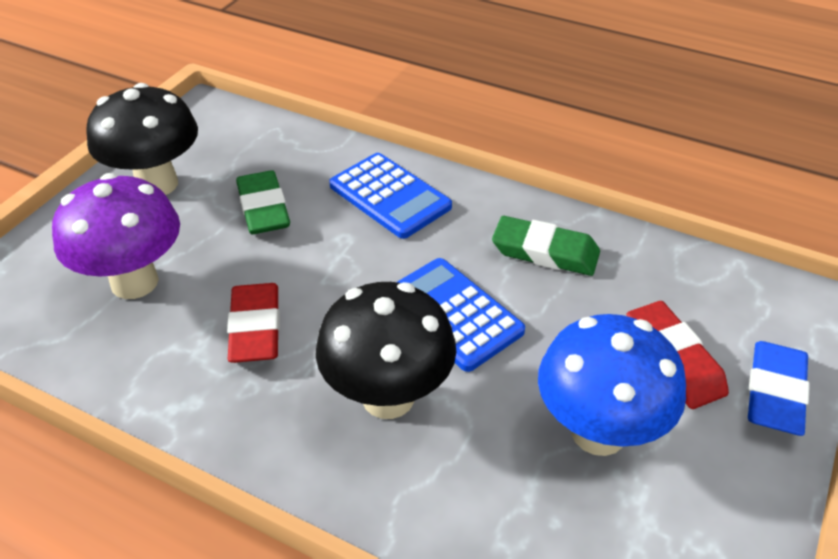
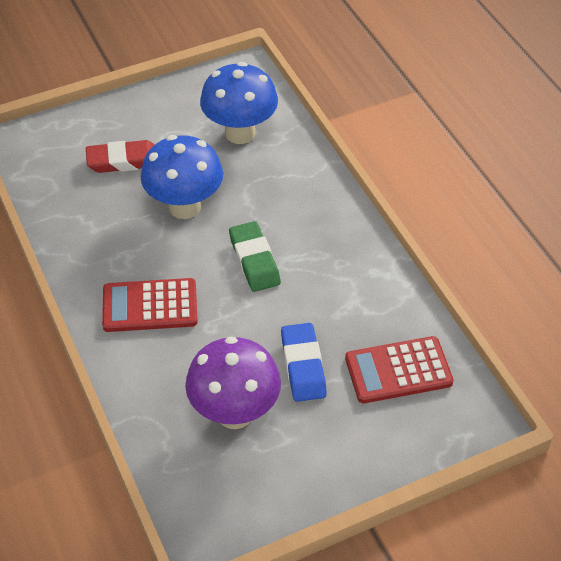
black mushroom: 2 -> 0
blue calculator: 2 -> 0
blue mushroom: 1 -> 2
green eraser: 2 -> 1
red calculator: 0 -> 2
red eraser: 2 -> 1

